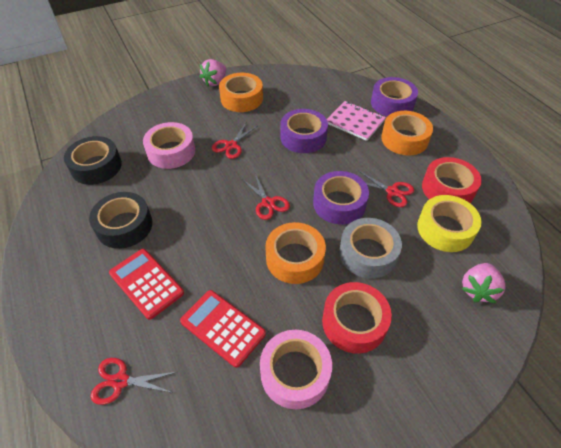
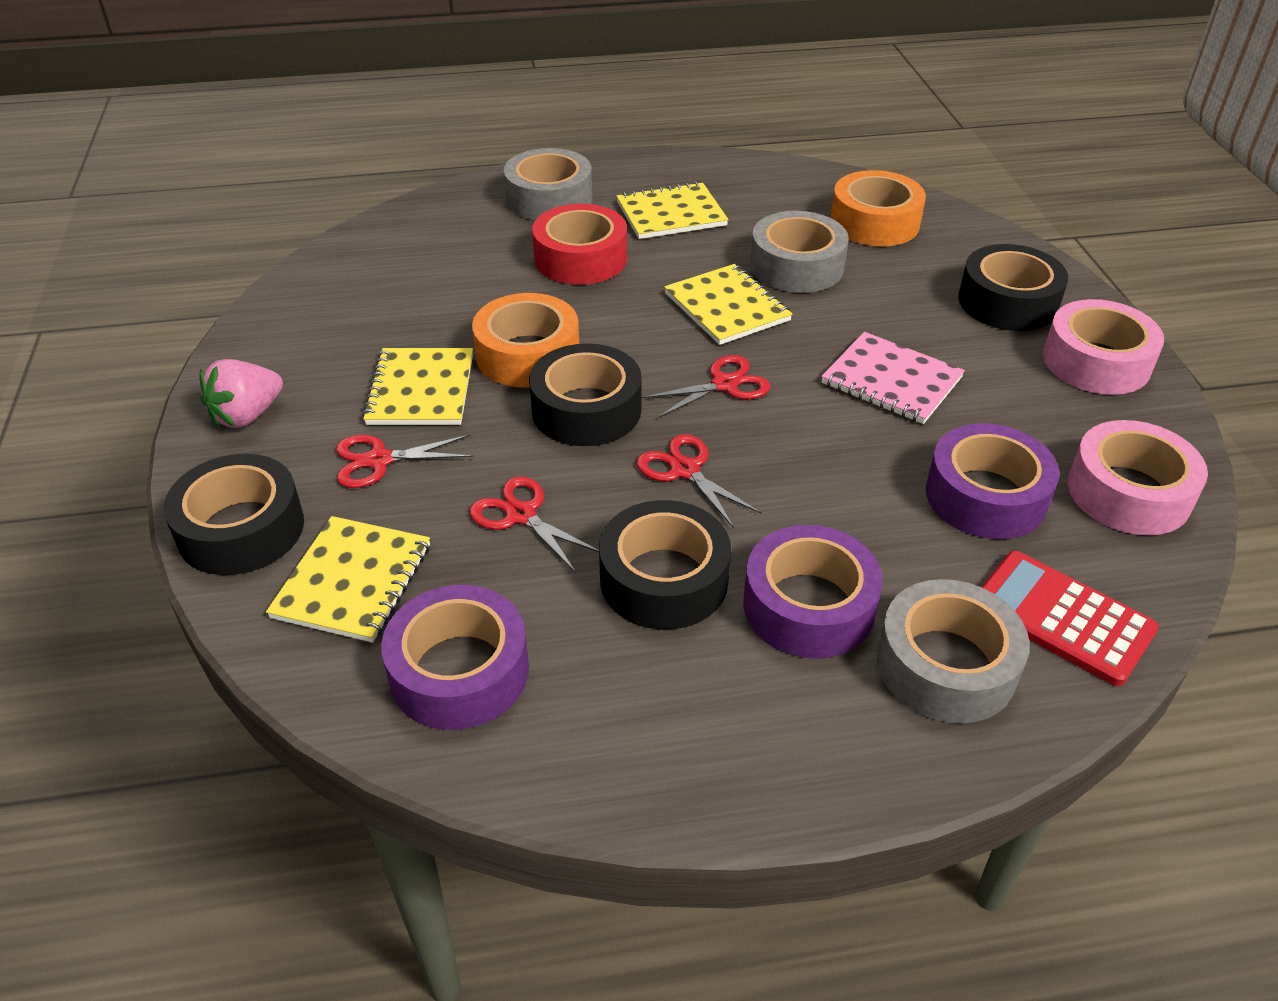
black tape: 2 -> 4
grey tape: 1 -> 3
orange tape: 3 -> 2
pink strawberry: 2 -> 1
red calculator: 2 -> 1
red tape: 2 -> 1
yellow notebook: 0 -> 4
yellow tape: 1 -> 0

